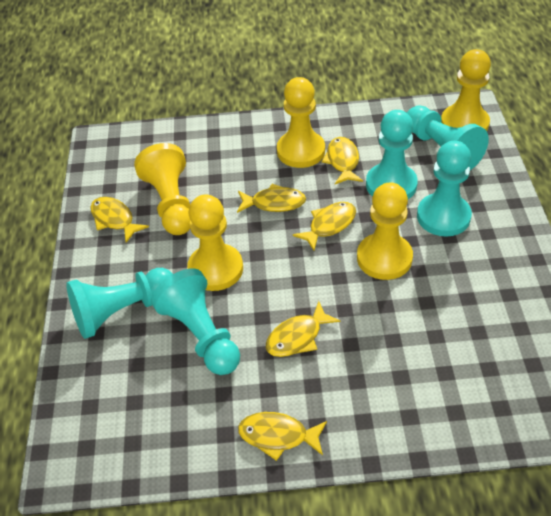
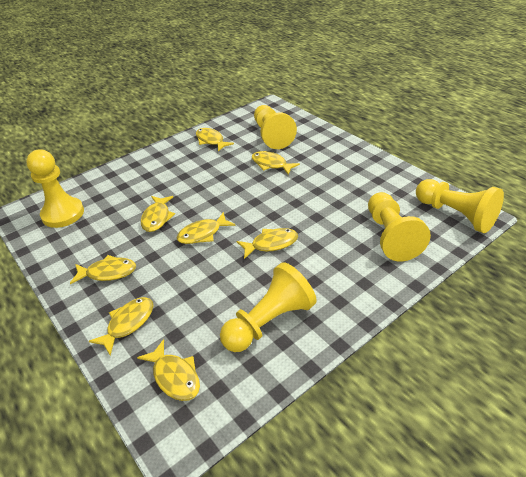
turquoise pawn: 5 -> 0
yellow fish: 6 -> 8

